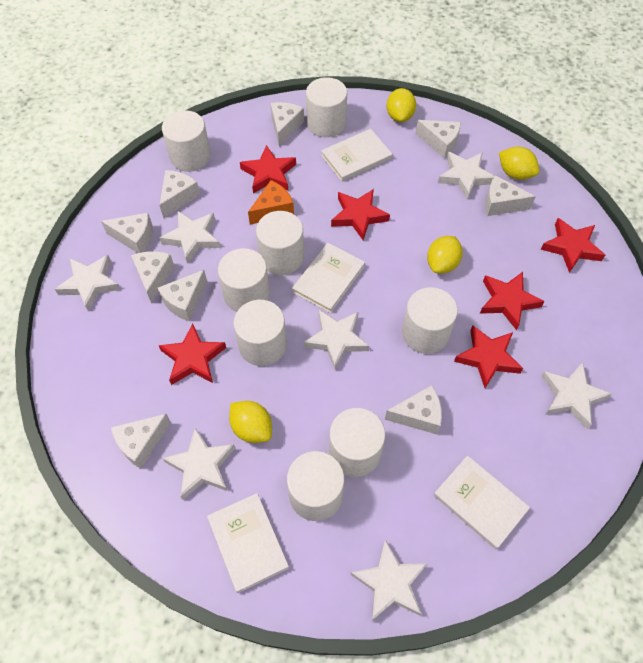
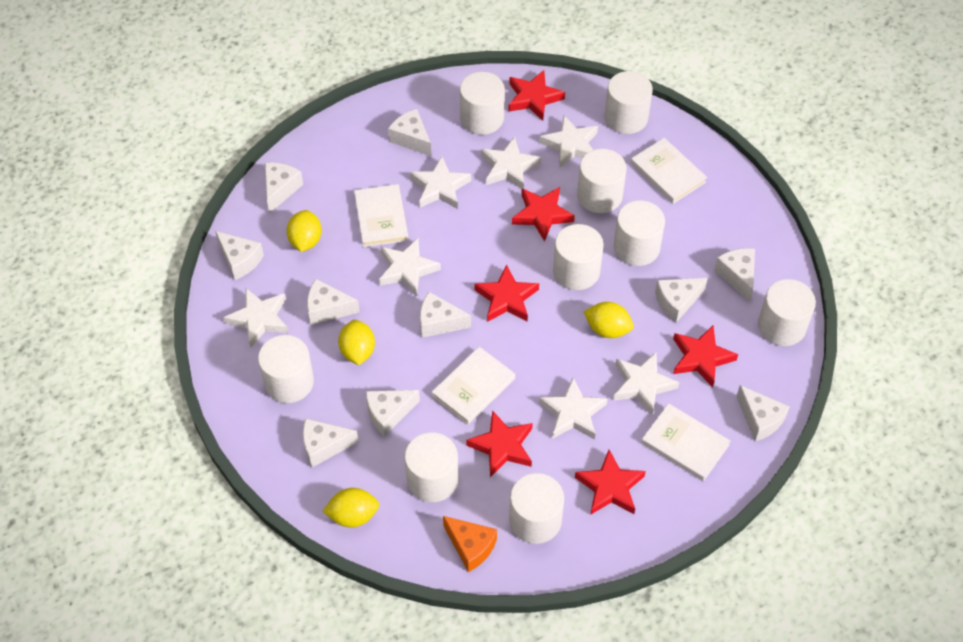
white cheese: 9 -> 10
white cylinder: 8 -> 9

